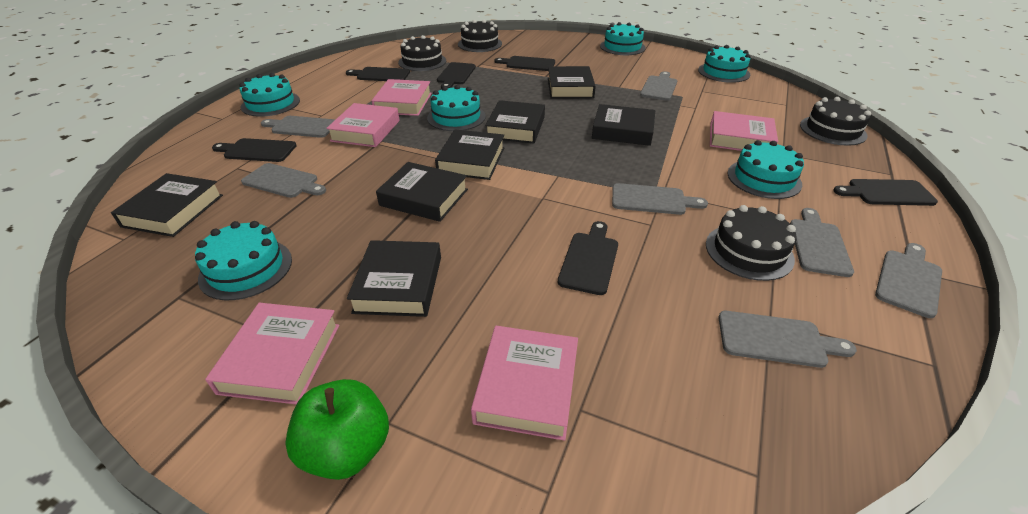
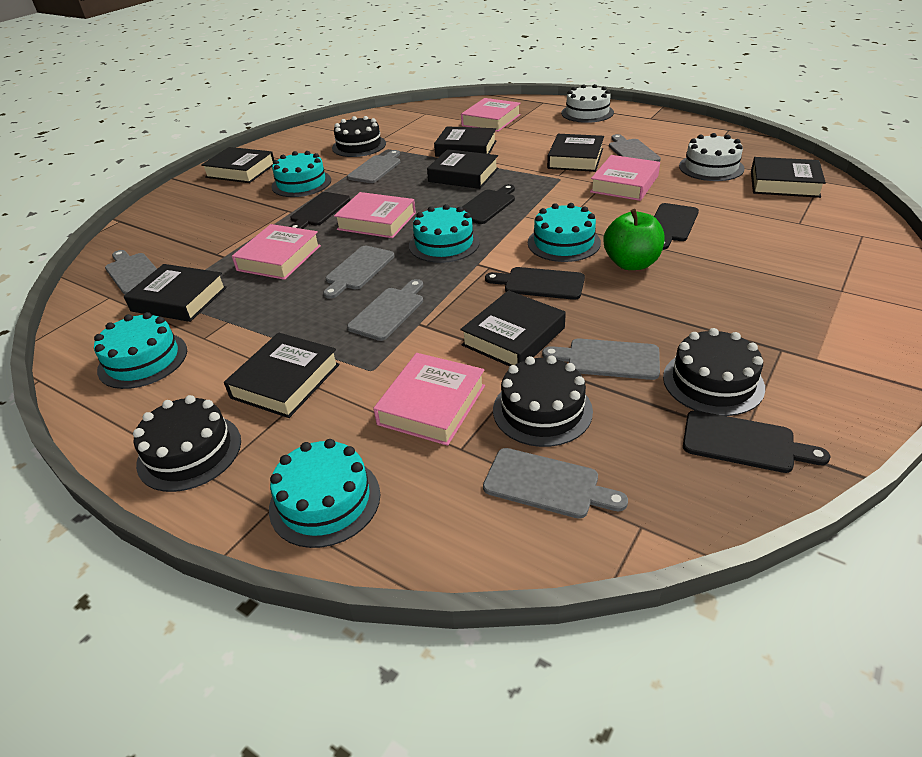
black book: 7 -> 8
black cutting board: 6 -> 5
turquoise cake: 6 -> 5
white cake: 0 -> 2

